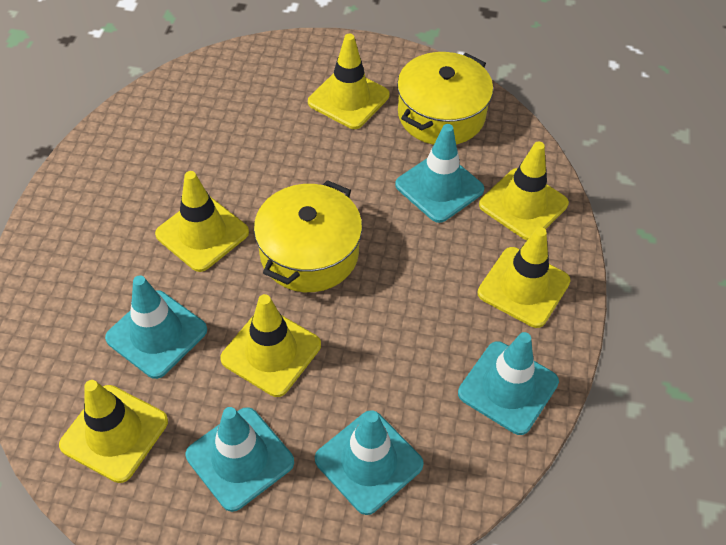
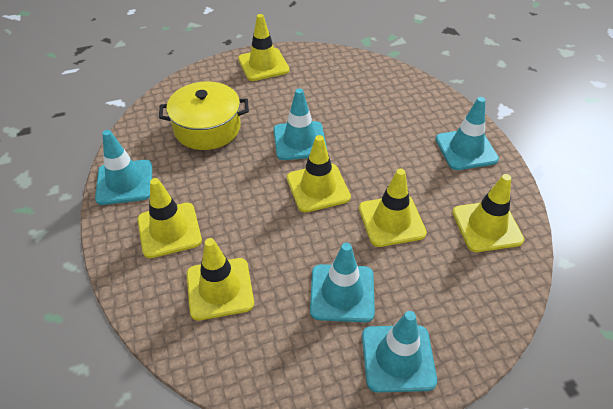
yellow pot: 2 -> 1

